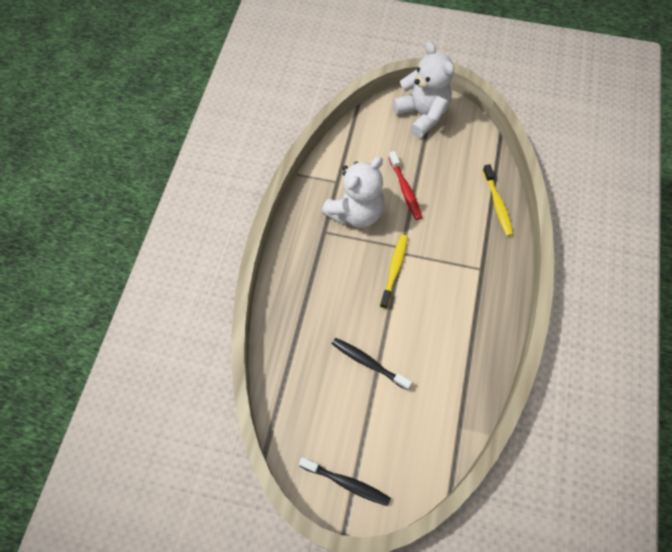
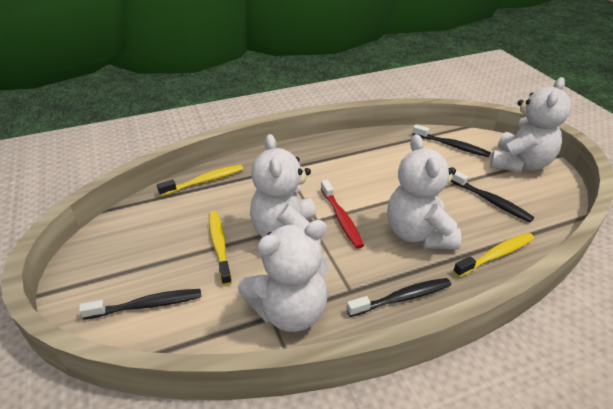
black toothbrush: 2 -> 4
white teddy bear: 2 -> 4
yellow toothbrush: 2 -> 3

